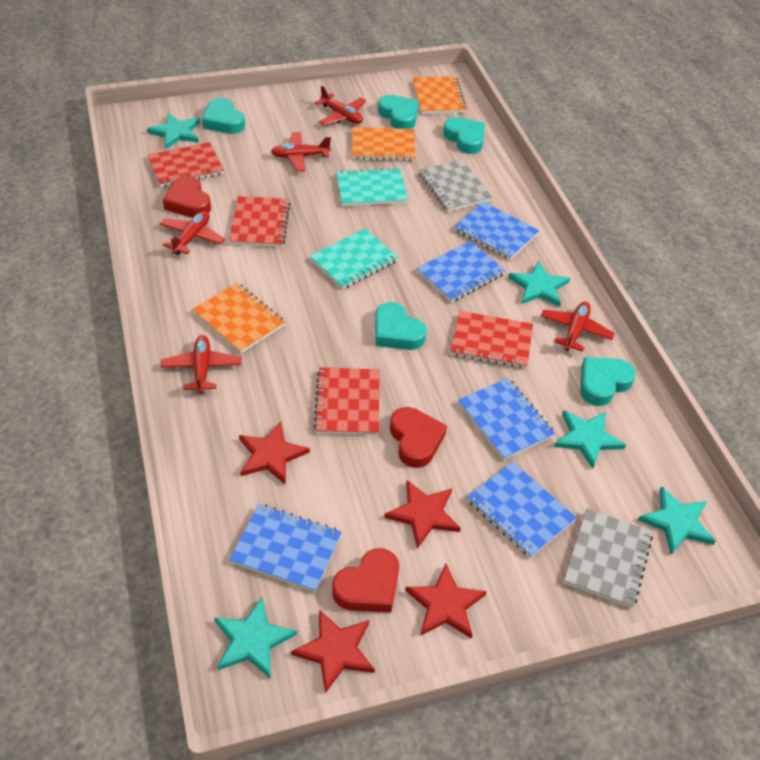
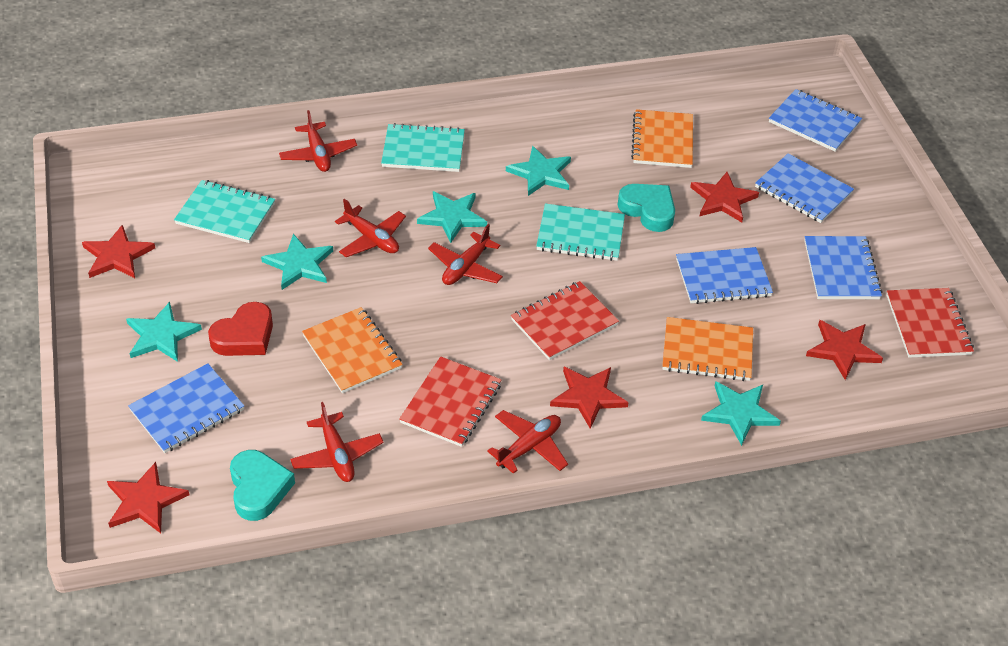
grey notebook: 2 -> 0
red heart: 3 -> 1
red notebook: 4 -> 3
red star: 4 -> 5
turquoise heart: 5 -> 2
turquoise notebook: 2 -> 3

